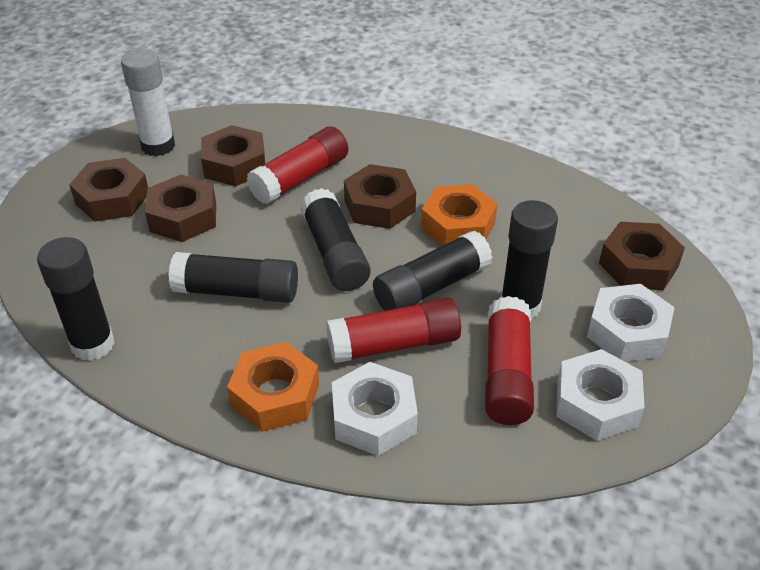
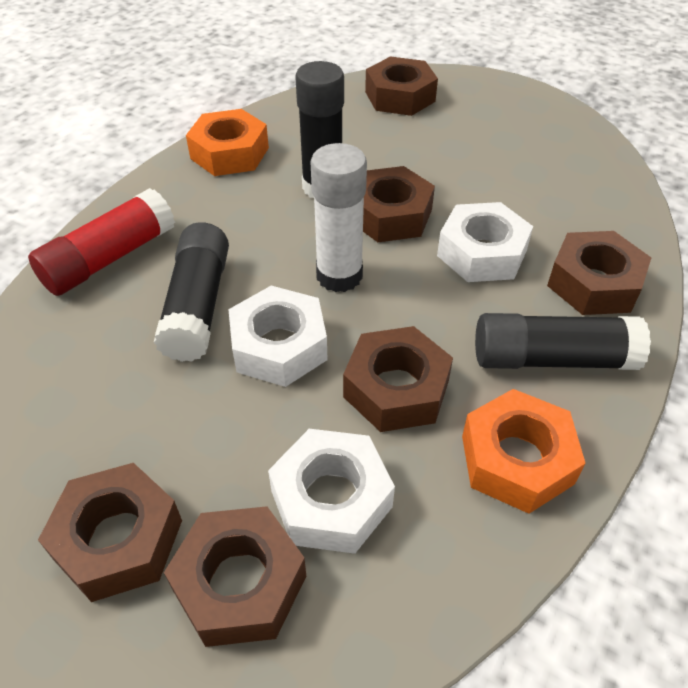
black glue stick: 5 -> 3
brown nut: 5 -> 6
red glue stick: 3 -> 1

